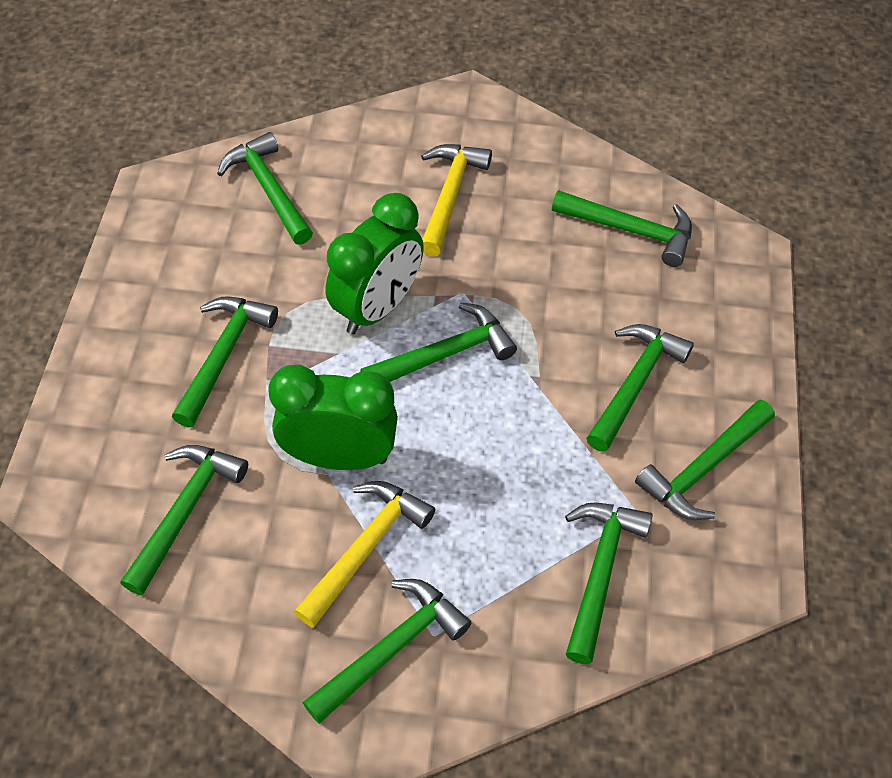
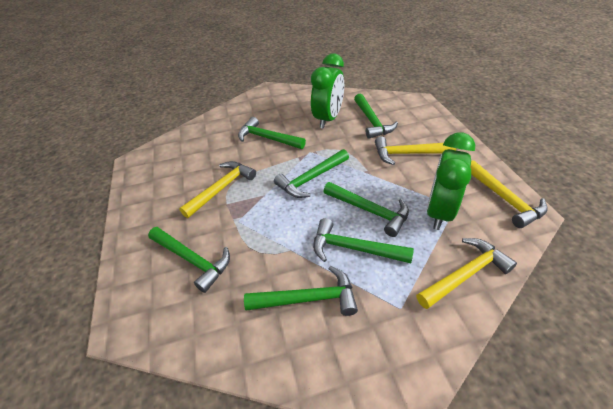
green hammer: 9 -> 7
yellow hammer: 2 -> 4

